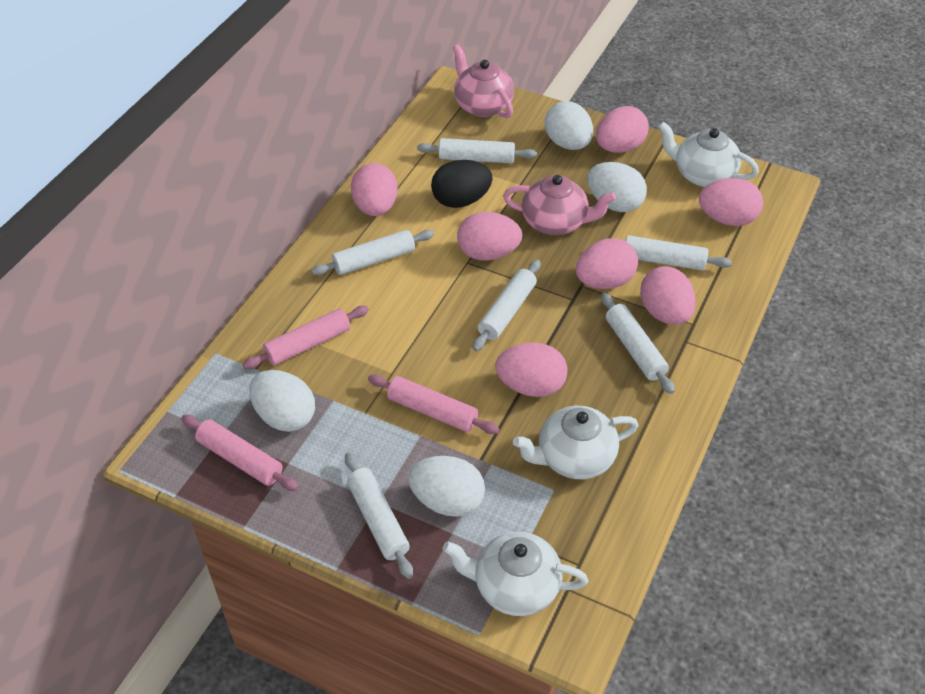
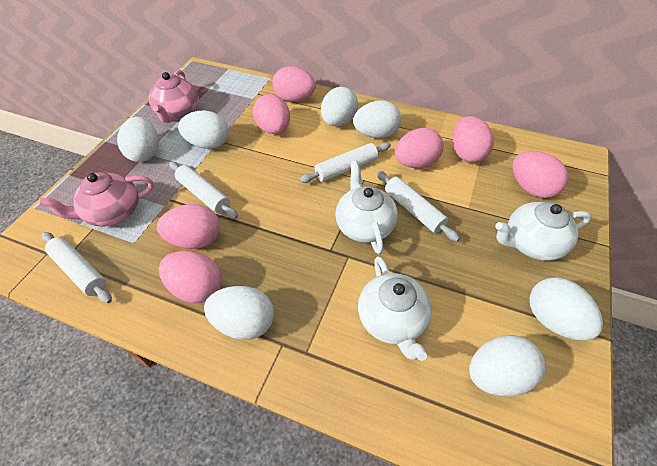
black egg: 1 -> 0
pink rolling pin: 3 -> 0
white egg: 4 -> 7
white rolling pin: 6 -> 4

